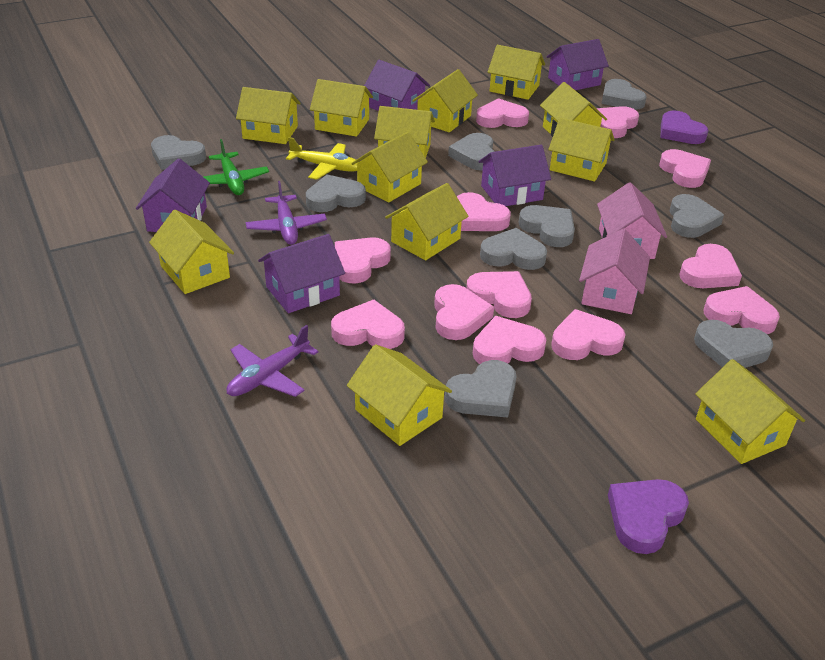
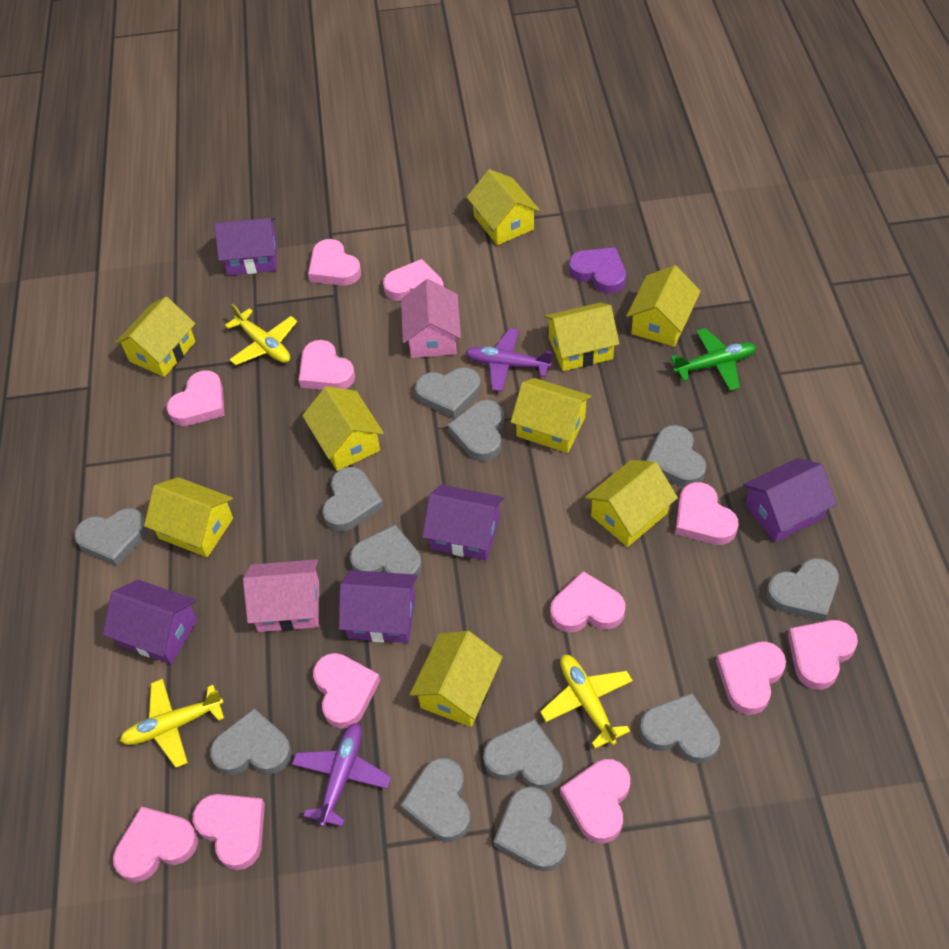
grey heart: 9 -> 12
purple heart: 2 -> 1
yellow house: 12 -> 9
yellow plane: 1 -> 3

